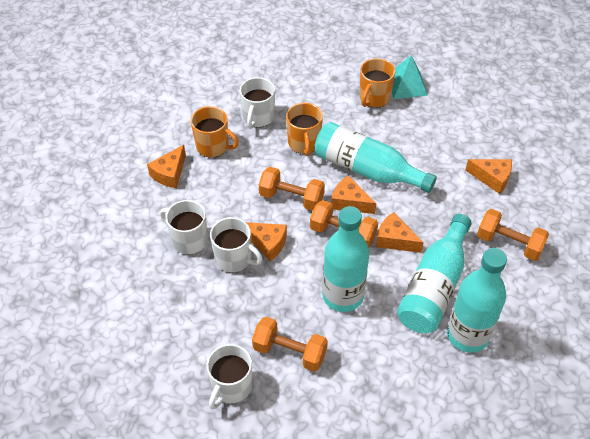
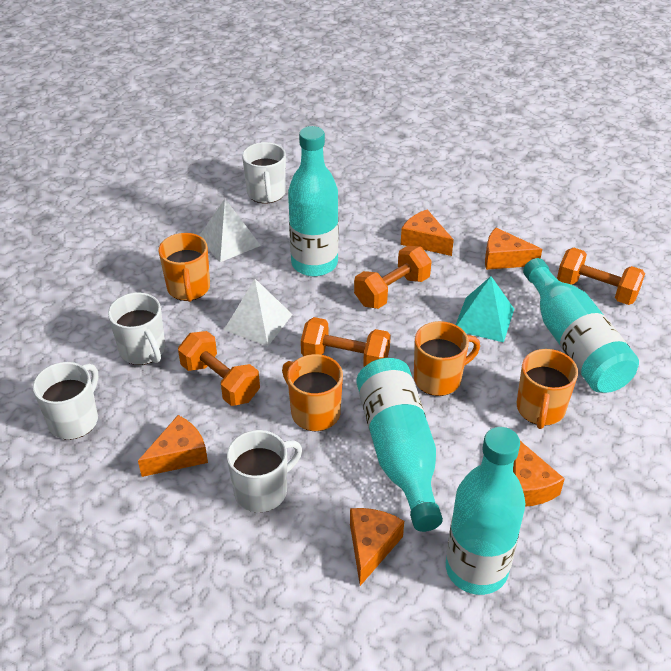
orange mug: 3 -> 4
white pyramid: 0 -> 2

